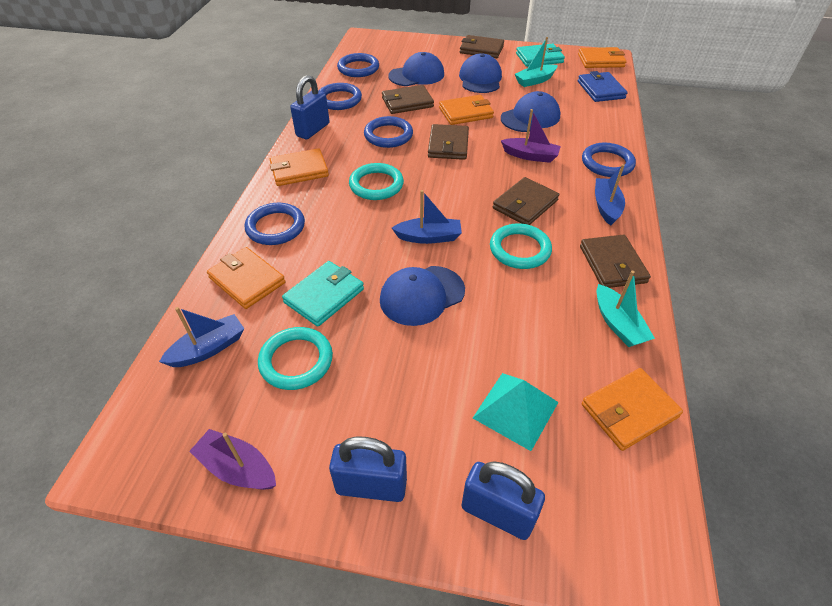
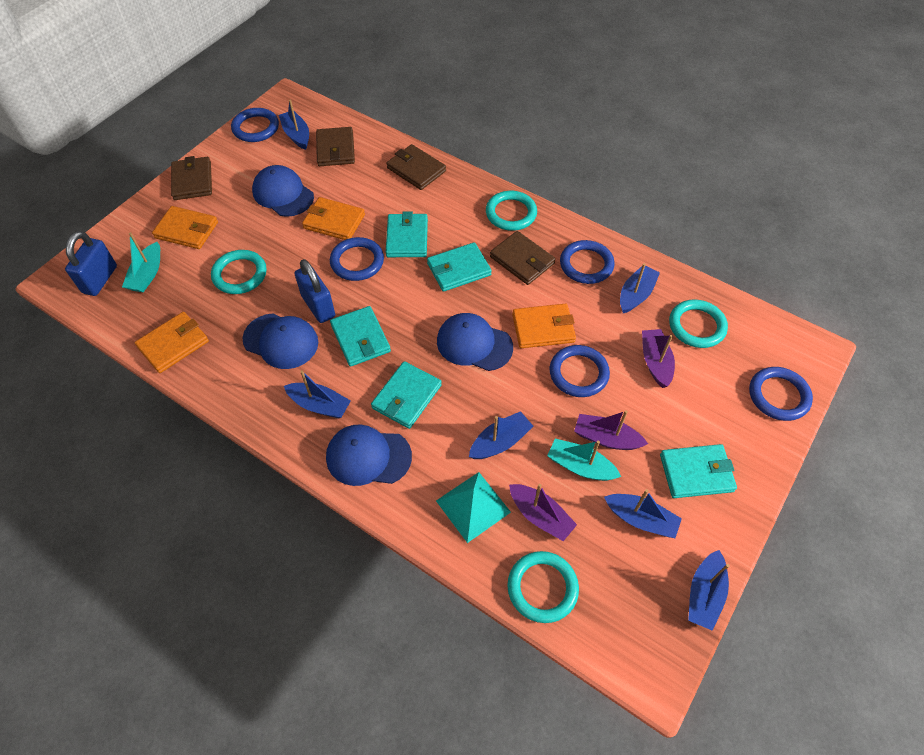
blue boat: 3 -> 6
blue padlock: 3 -> 2
blue wallet: 1 -> 0
brown wallet: 5 -> 4
orange wallet: 5 -> 4
purple boat: 2 -> 3
turquoise ring: 3 -> 4
turquoise wallet: 2 -> 5

